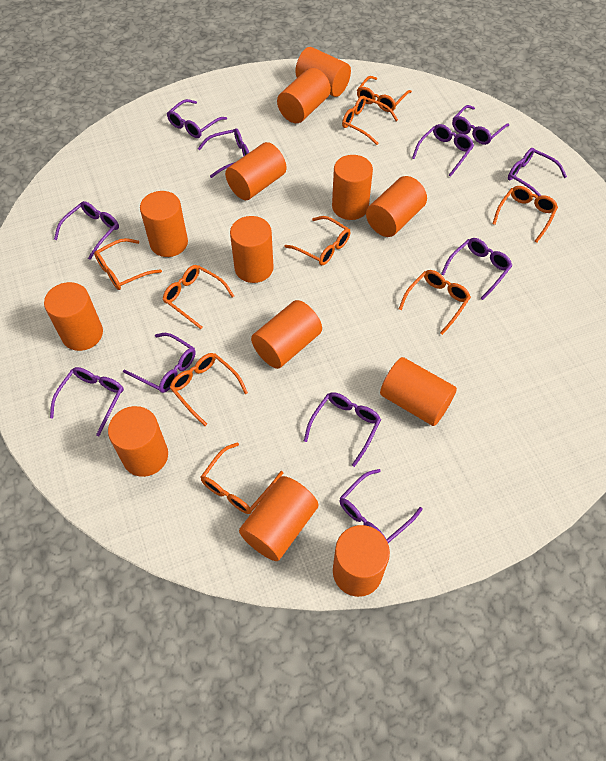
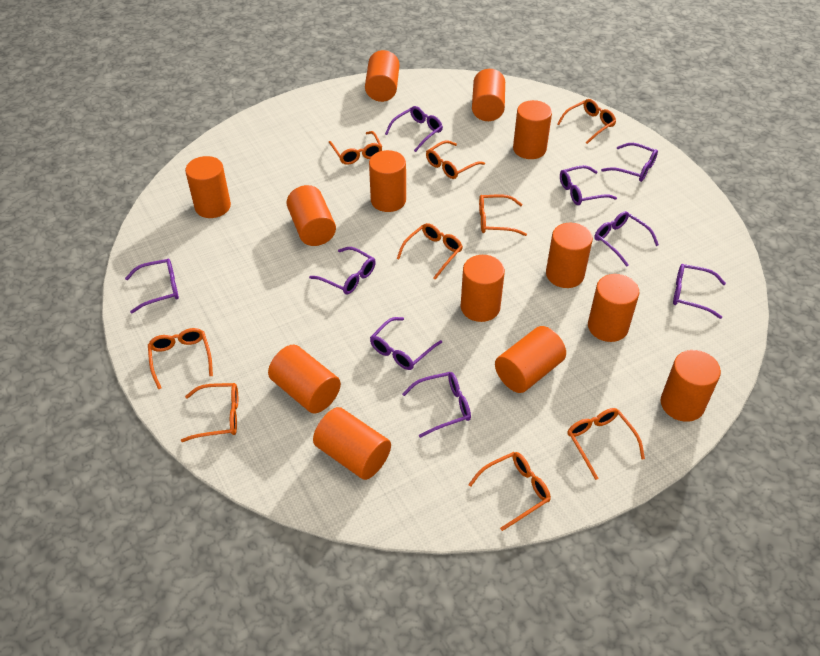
purple glasses: 11 -> 9

